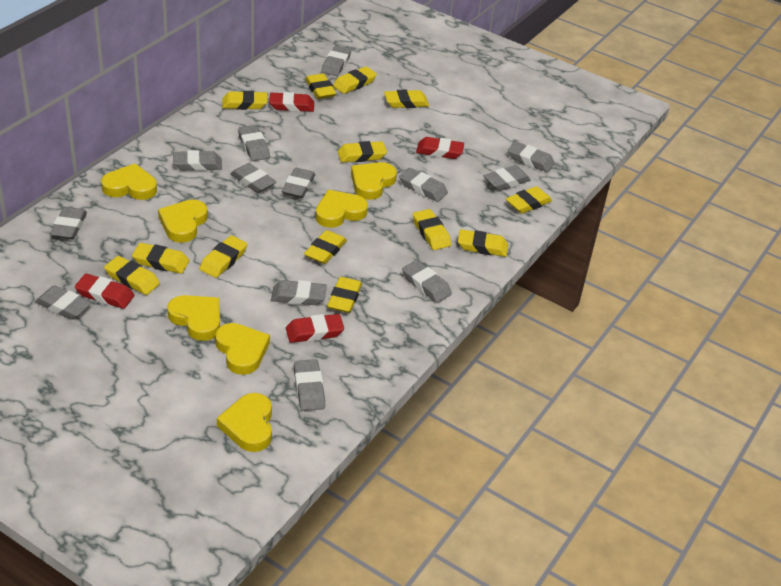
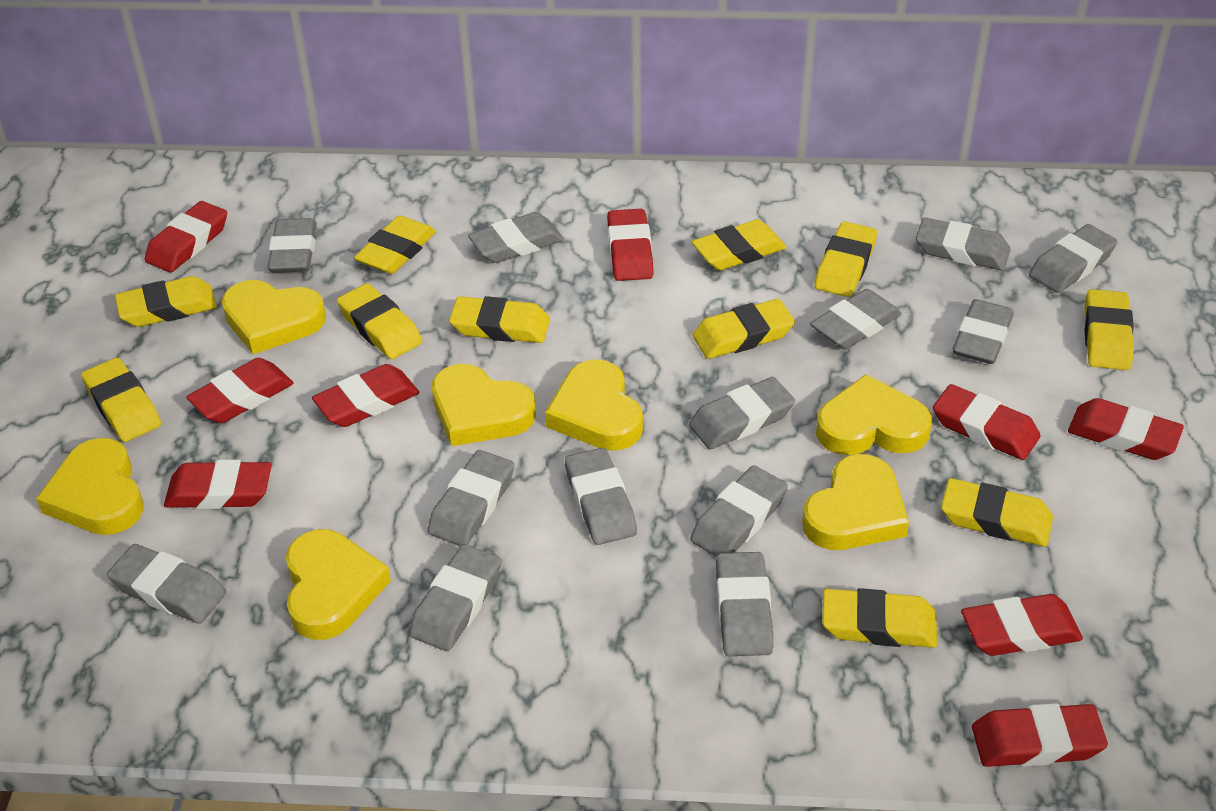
red eraser: 4 -> 9
yellow eraser: 13 -> 11

